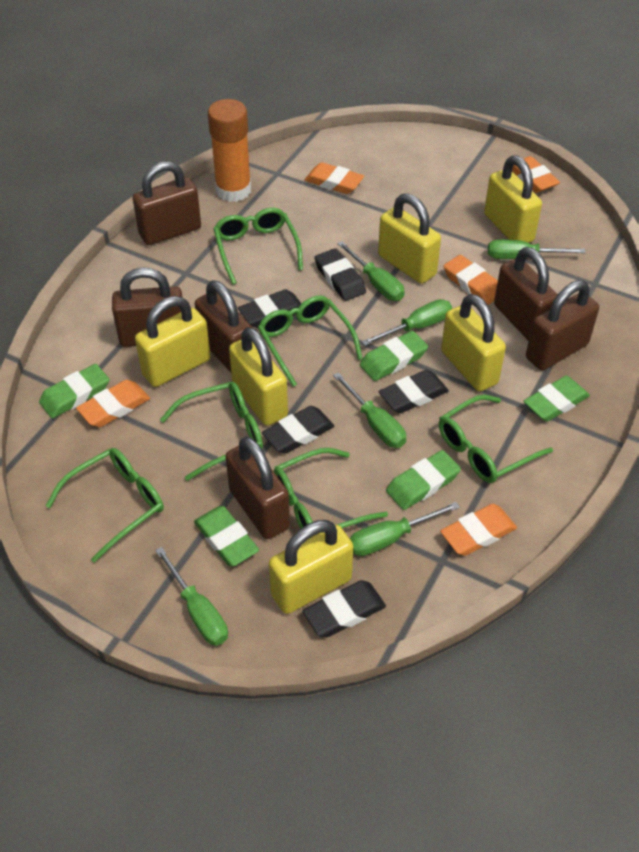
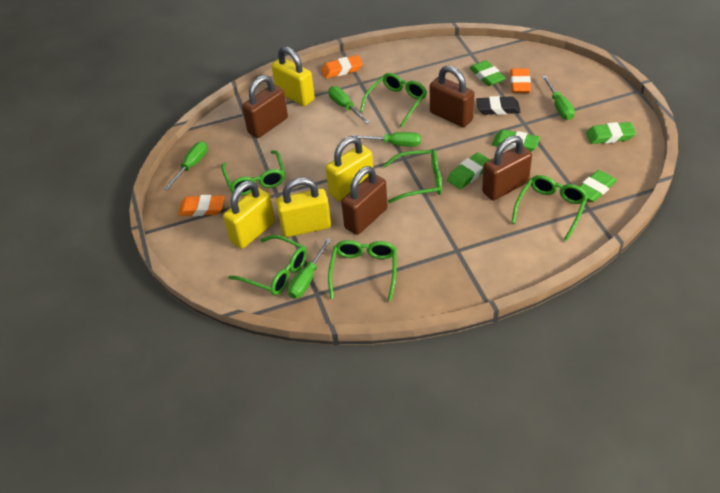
black eraser: 5 -> 1
brown padlock: 6 -> 4
green screwdriver: 6 -> 5
orange eraser: 5 -> 3
orange glue stick: 1 -> 0
yellow padlock: 6 -> 4

